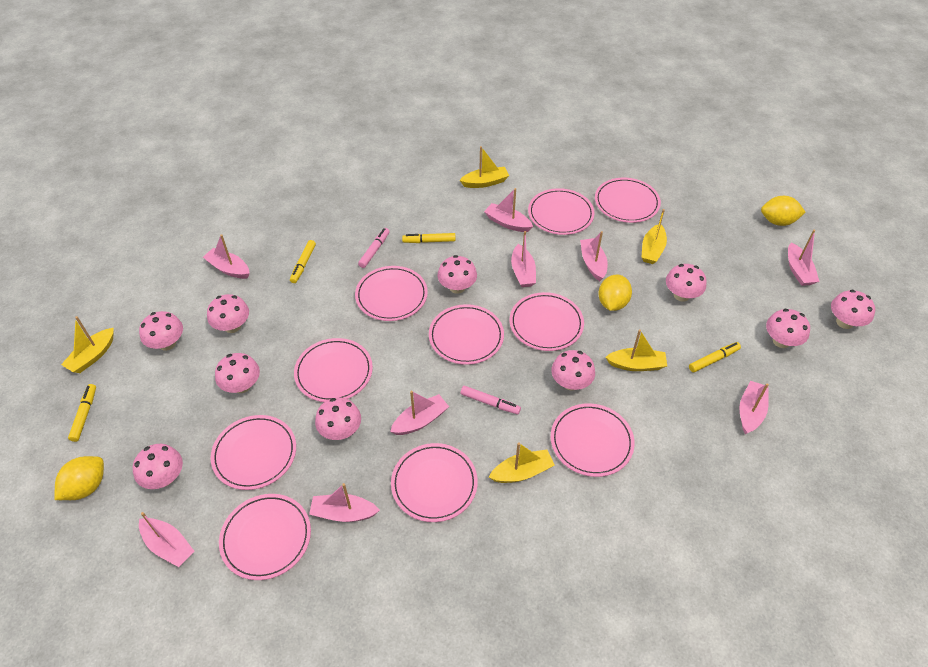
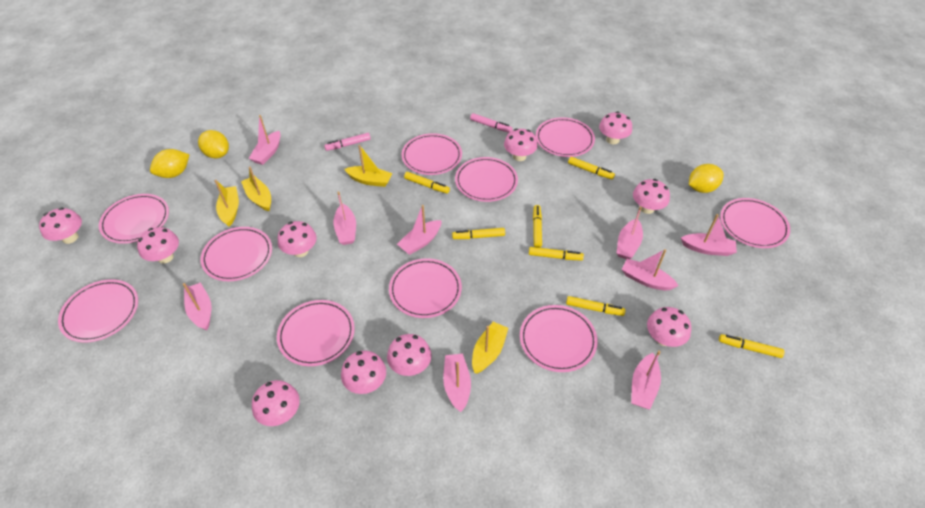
yellow boat: 5 -> 4
yellow marker: 4 -> 7

